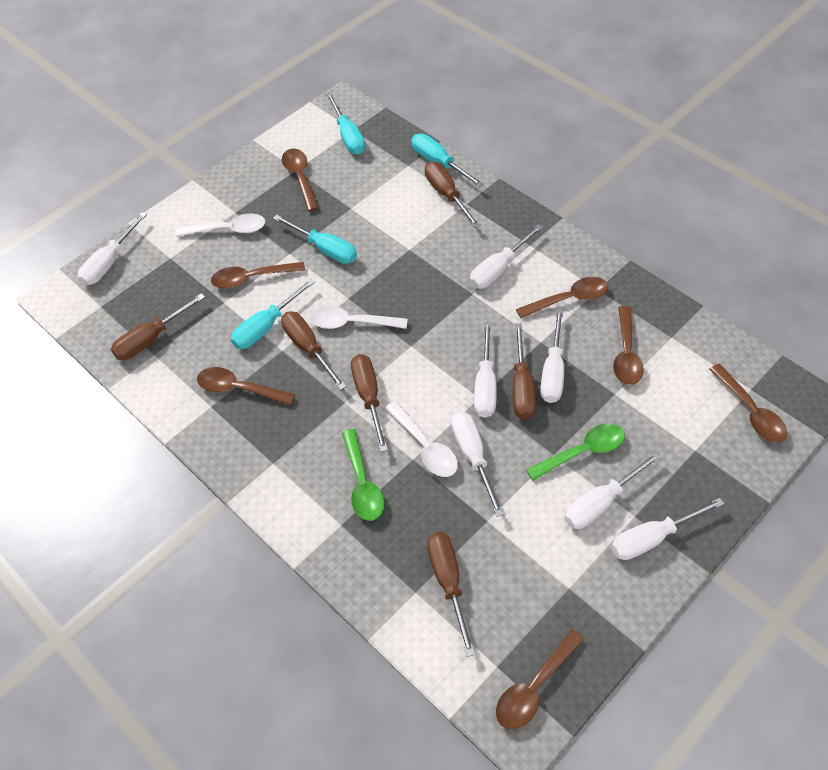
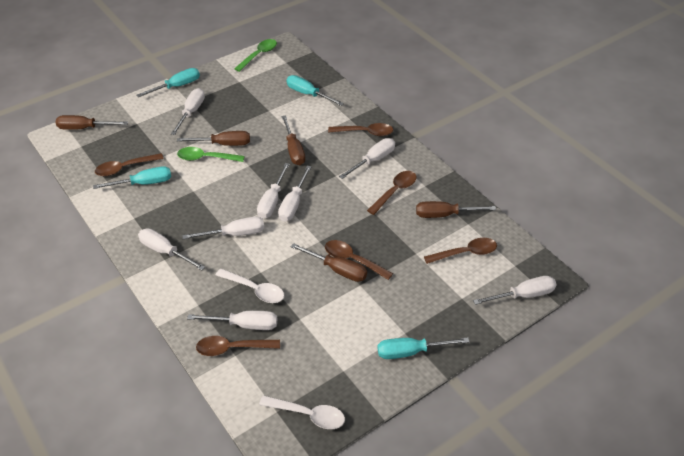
brown screwdriver: 6 -> 5
brown spoon: 7 -> 6
white screwdriver: 7 -> 8
white spoon: 3 -> 2

